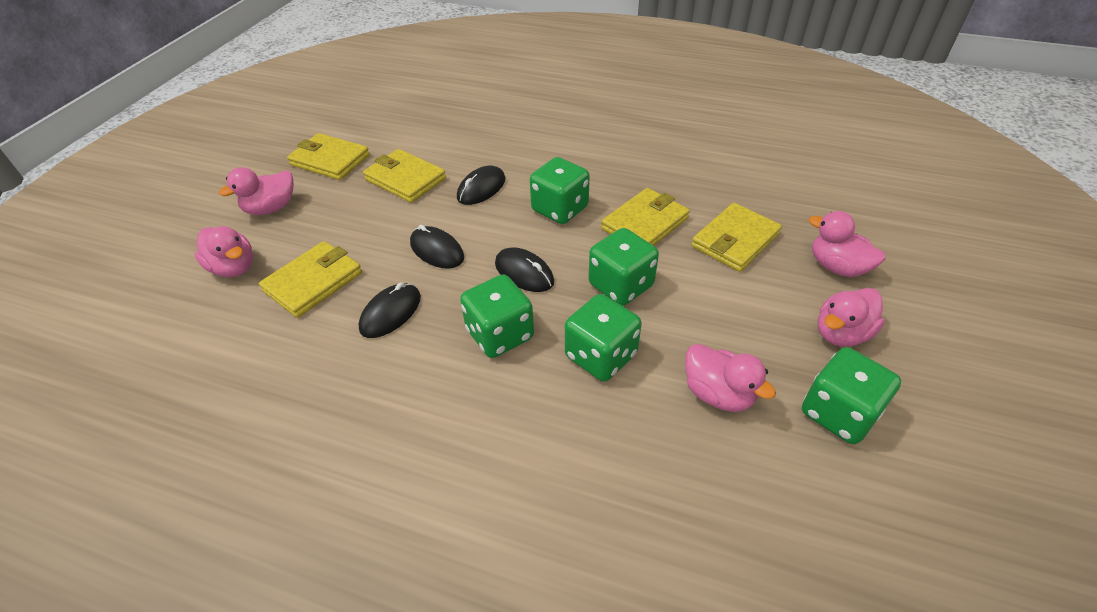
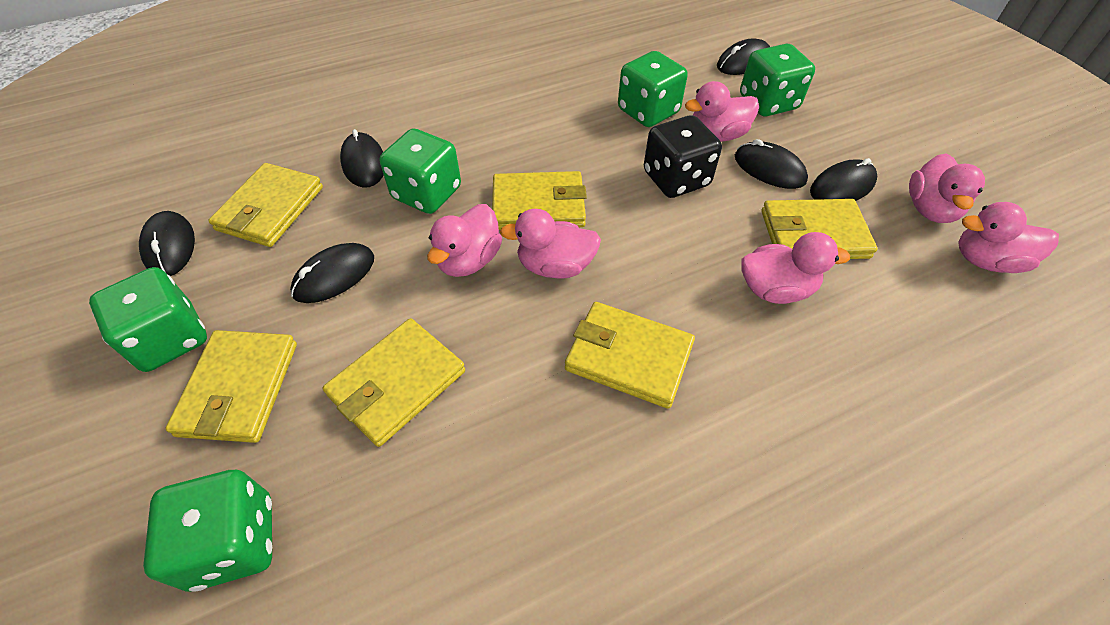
black dice: 0 -> 1
black mouse: 4 -> 6
pink duck: 5 -> 6
yellow wallet: 5 -> 6

